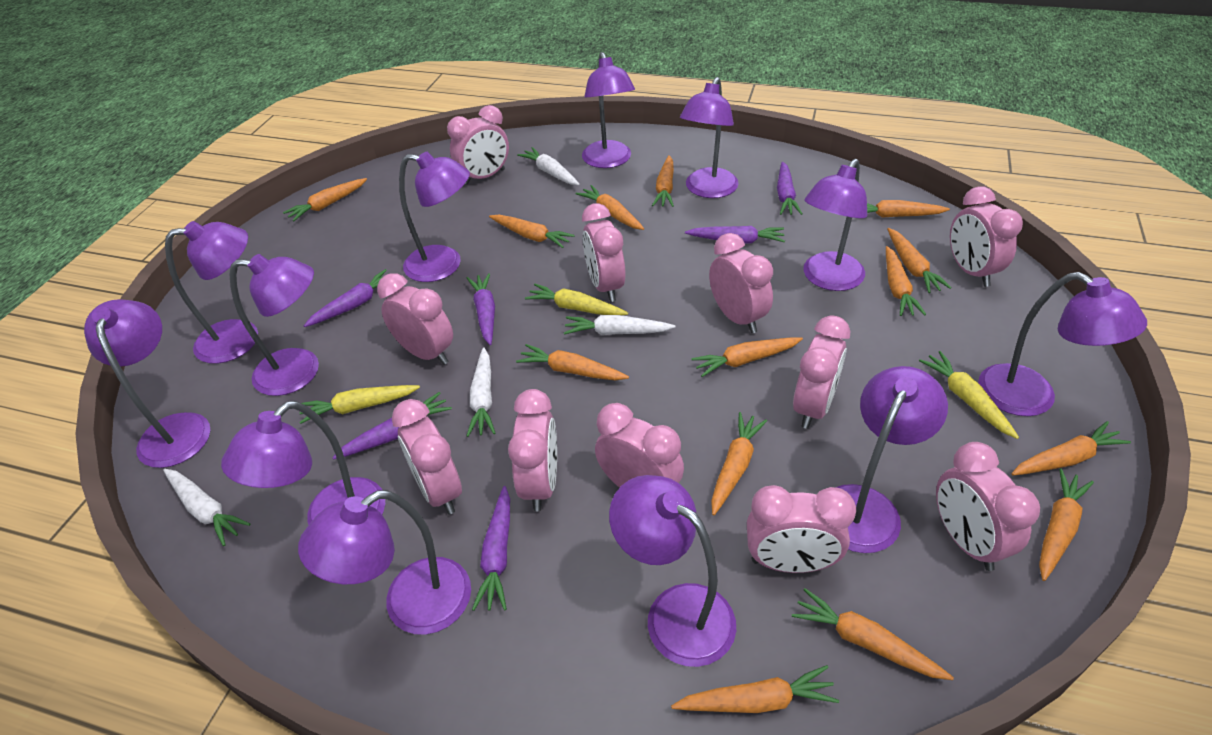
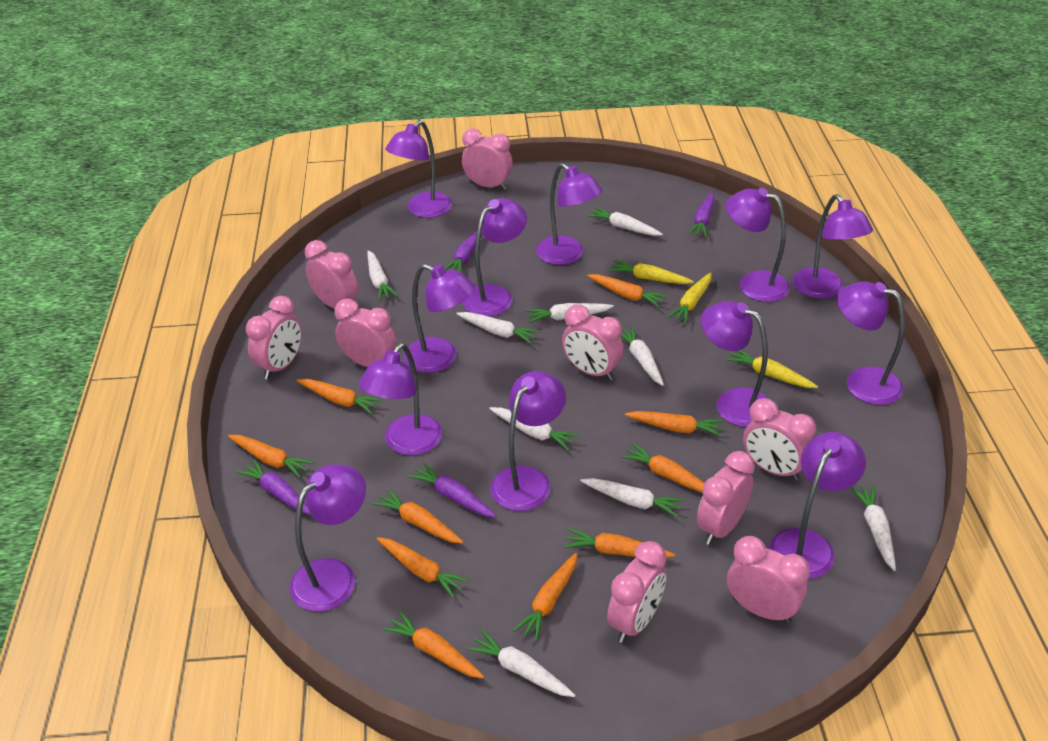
orange carrot: 14 -> 10
pink clock: 11 -> 9
purple carrot: 6 -> 4
white carrot: 4 -> 9

